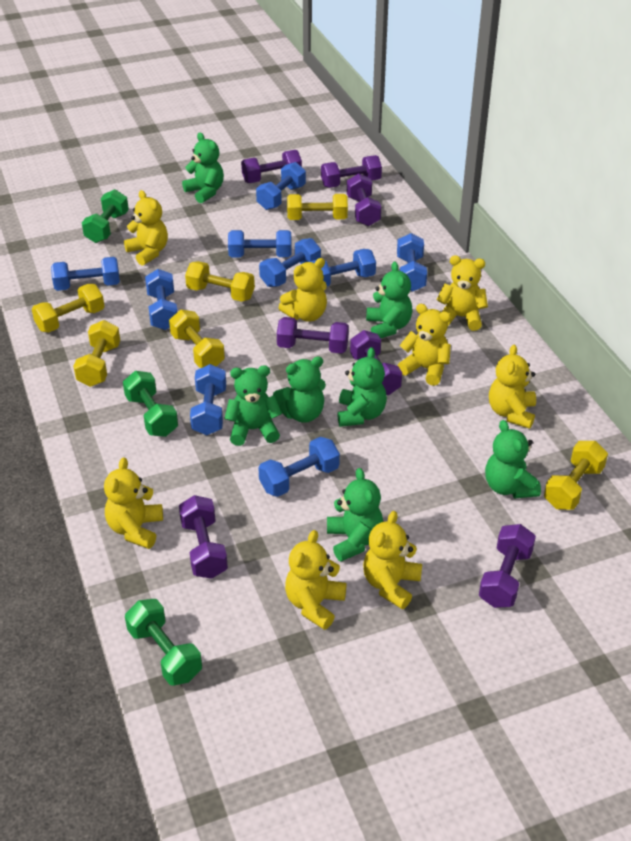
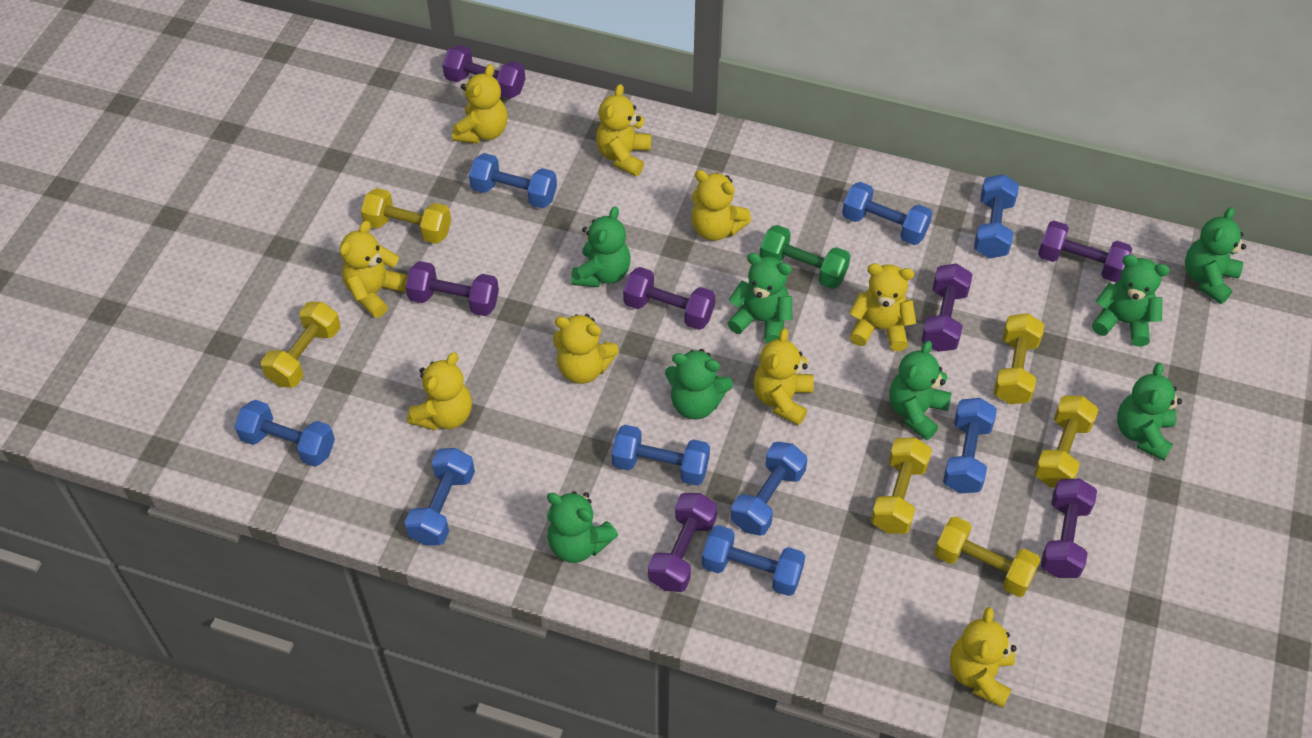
green dumbbell: 3 -> 1
green teddy bear: 7 -> 8
yellow teddy bear: 8 -> 9

